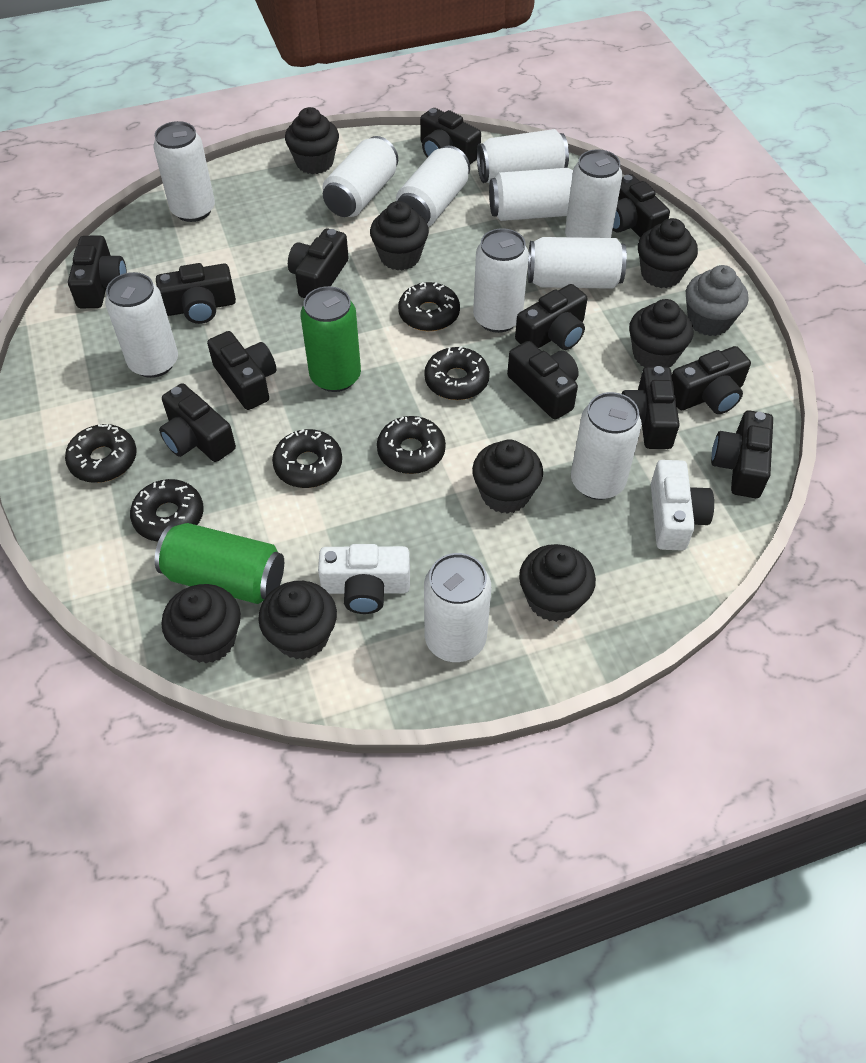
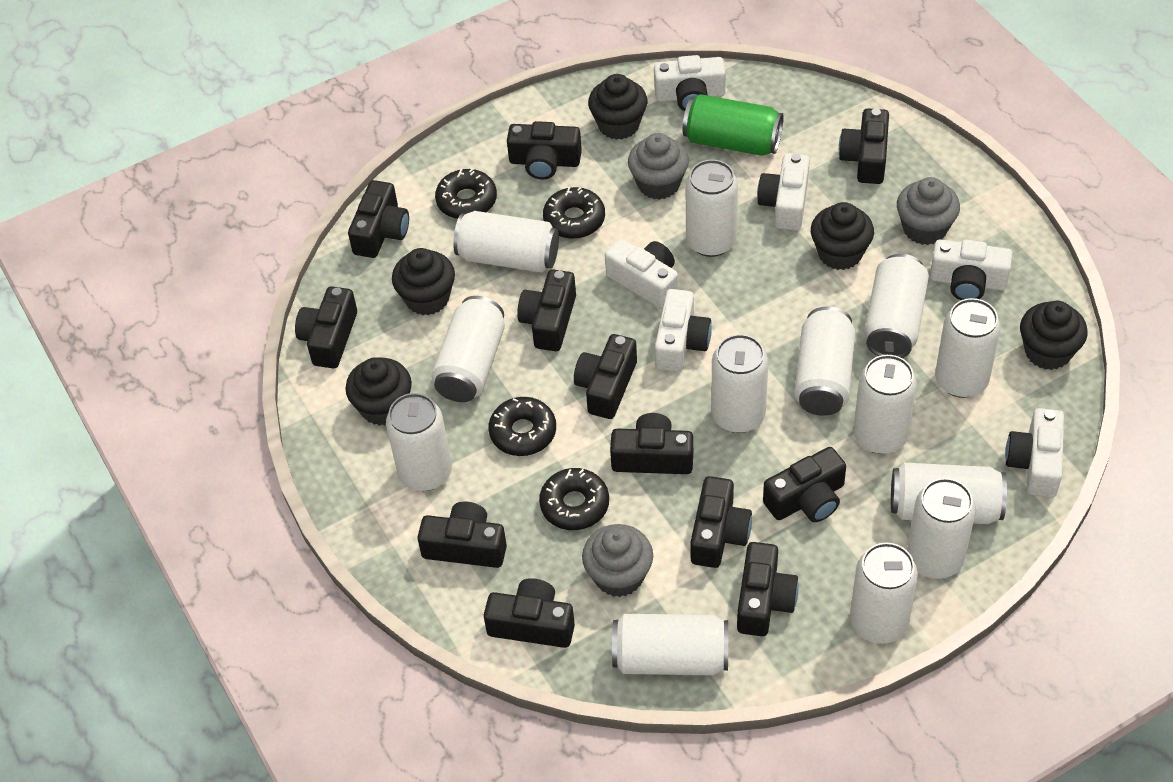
black cupcake: 8 -> 5
black donut: 6 -> 4
green can: 2 -> 1
grey cupcake: 1 -> 3
white camera: 2 -> 6
white can: 11 -> 13

